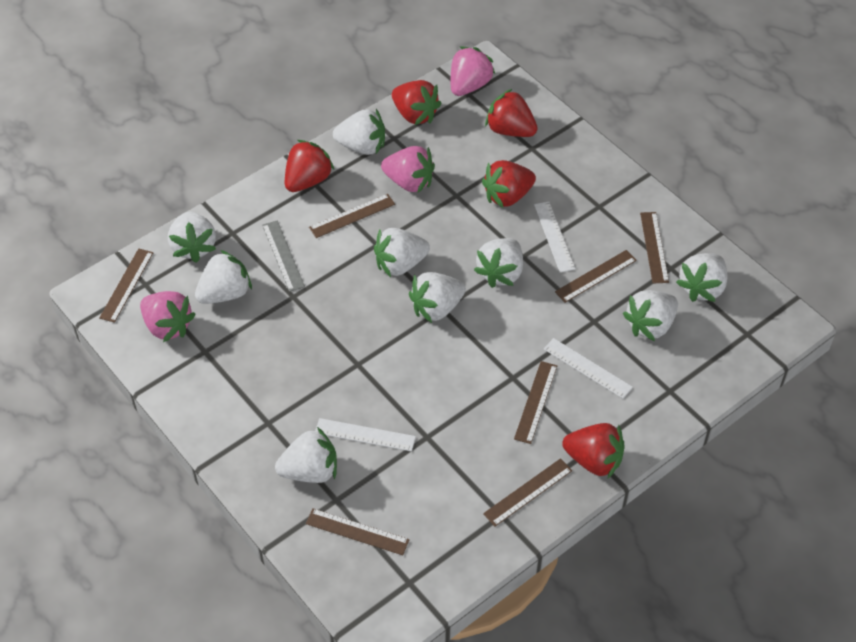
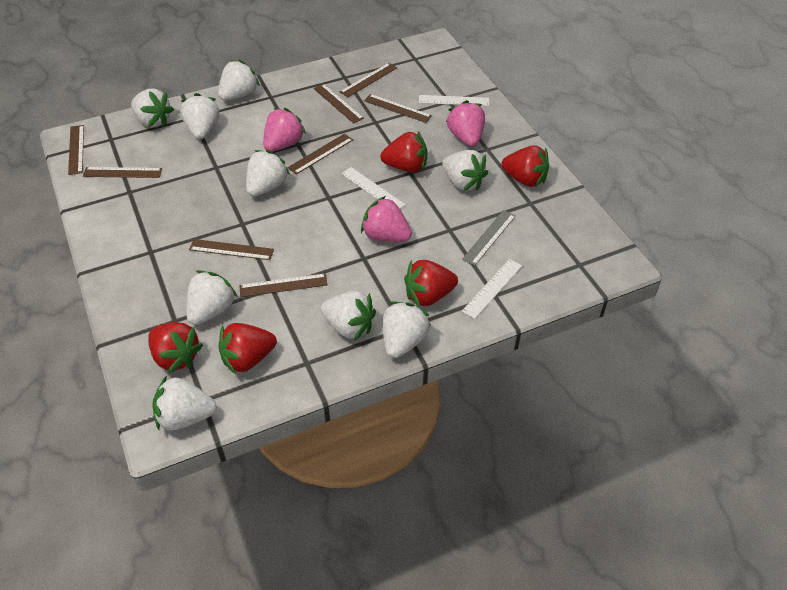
brown ruler: 7 -> 8

